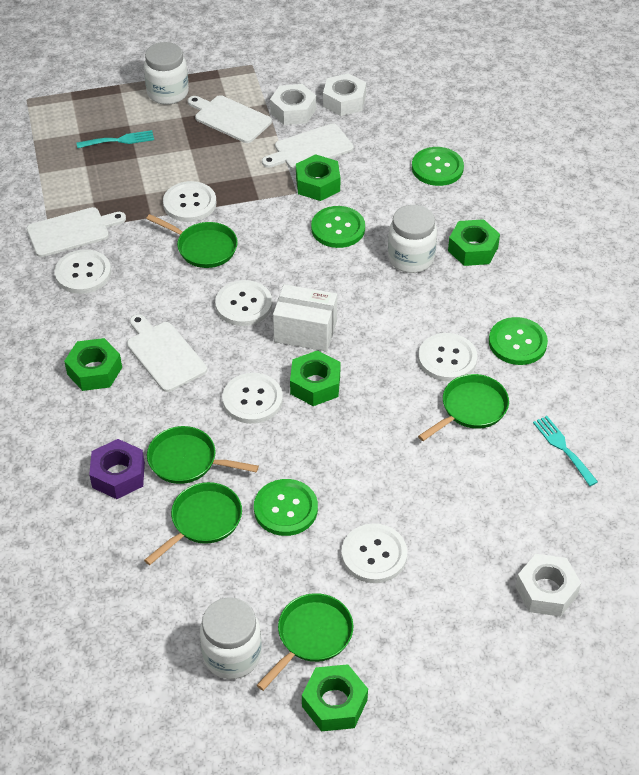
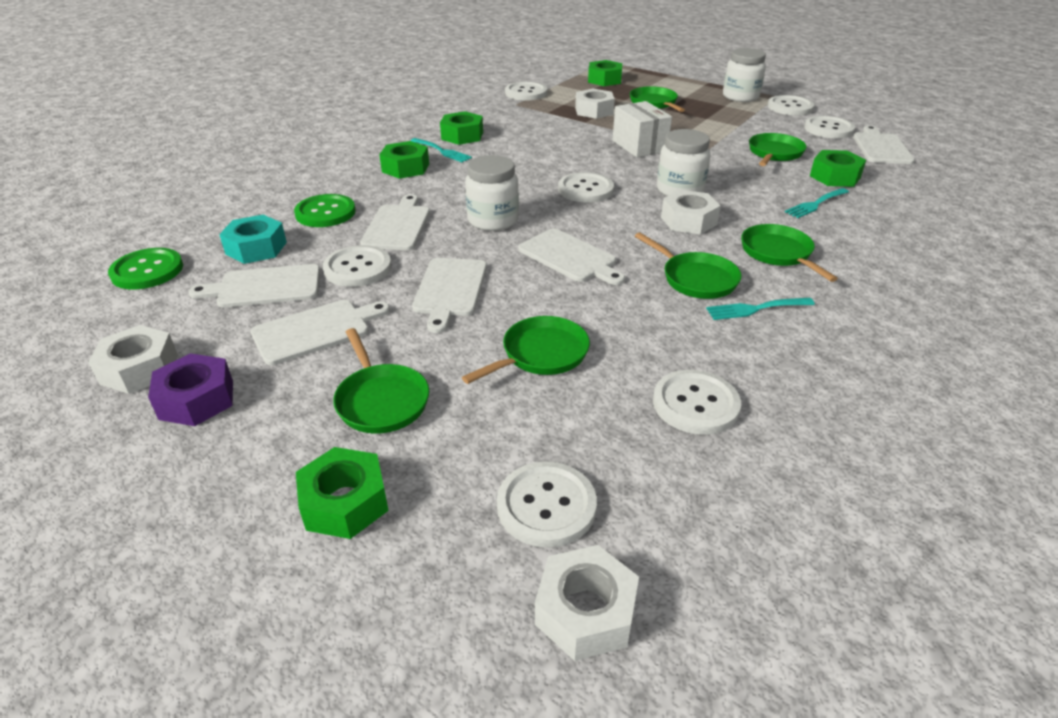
green button: 4 -> 2
green pan: 5 -> 6
turquoise fork: 2 -> 3
turquoise nut: 0 -> 1
white button: 6 -> 7
white cutting board: 4 -> 6
white nut: 3 -> 4

